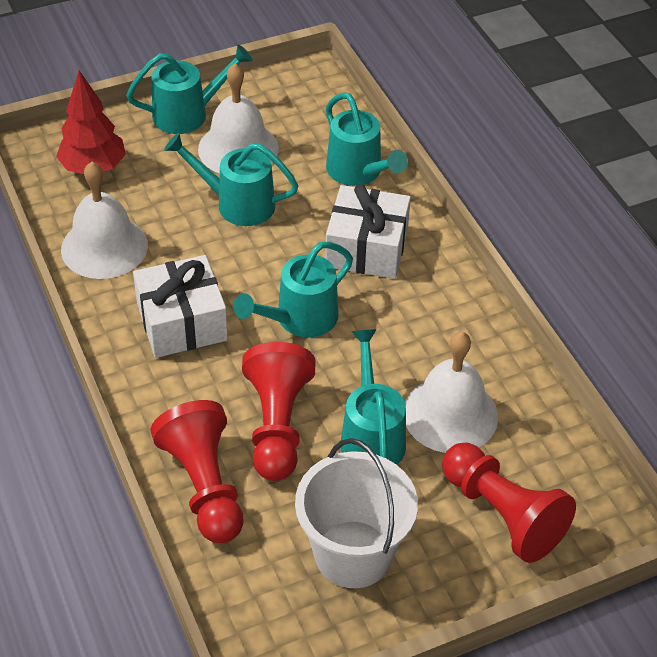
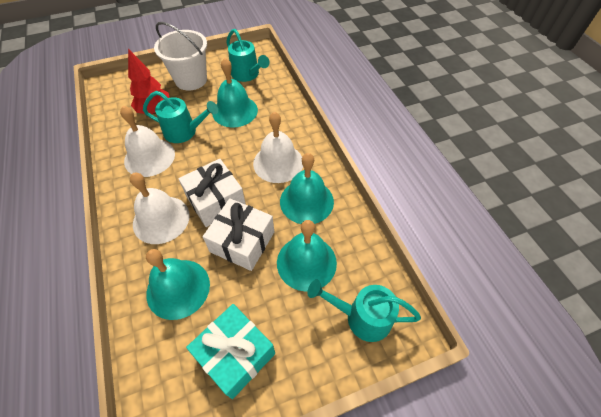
red pawn: 3 -> 0
turquoise bell: 0 -> 4
turquoise gift: 0 -> 1
turquoise watering can: 5 -> 3

